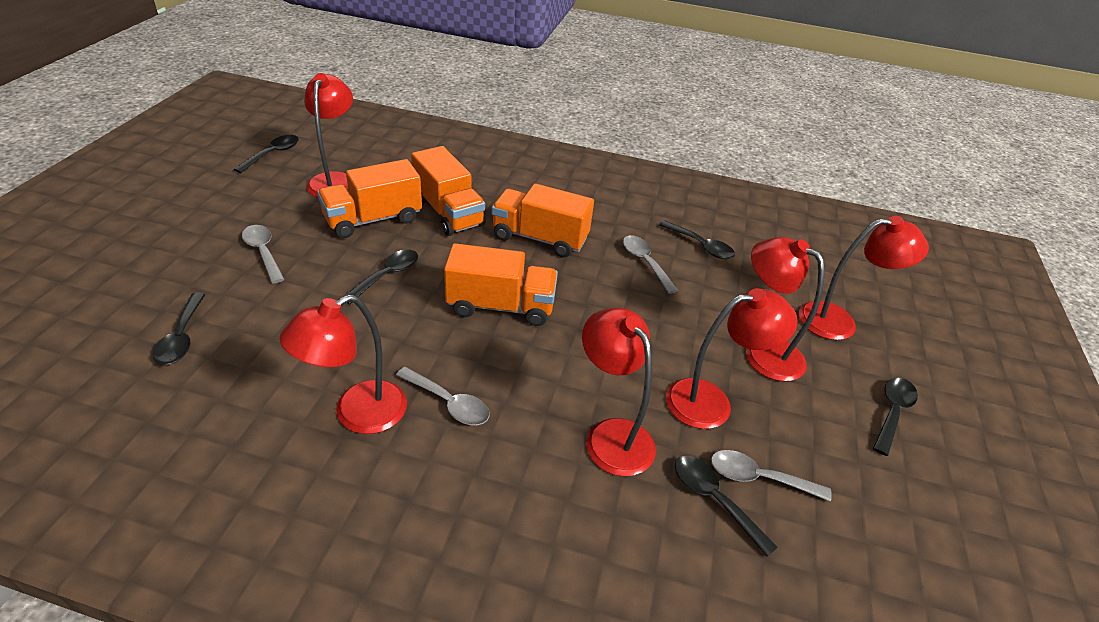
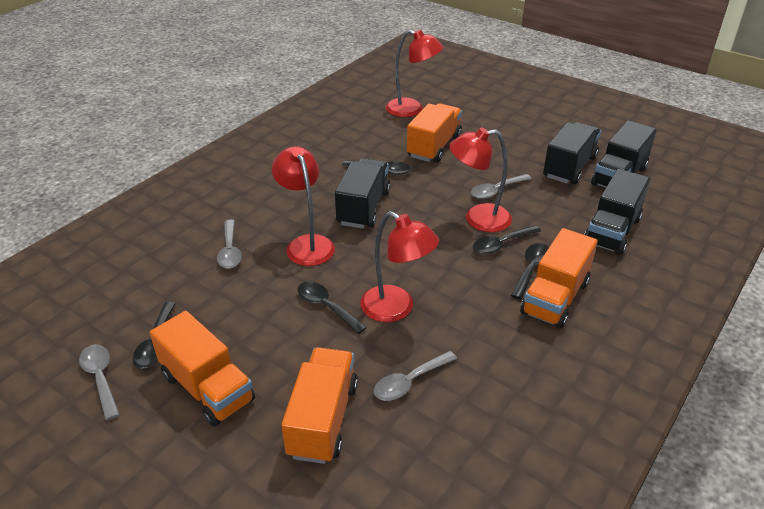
black spoon: 6 -> 5
black truck: 0 -> 4
red lamp: 6 -> 4

